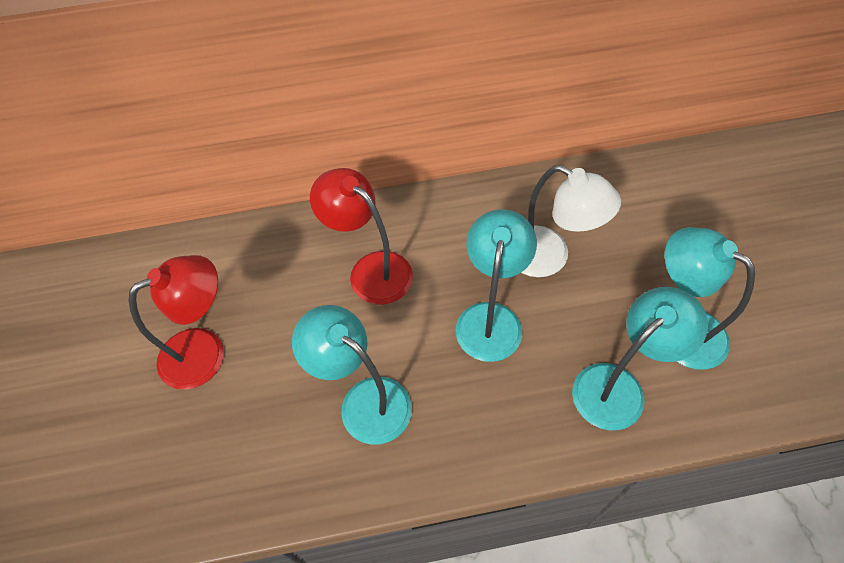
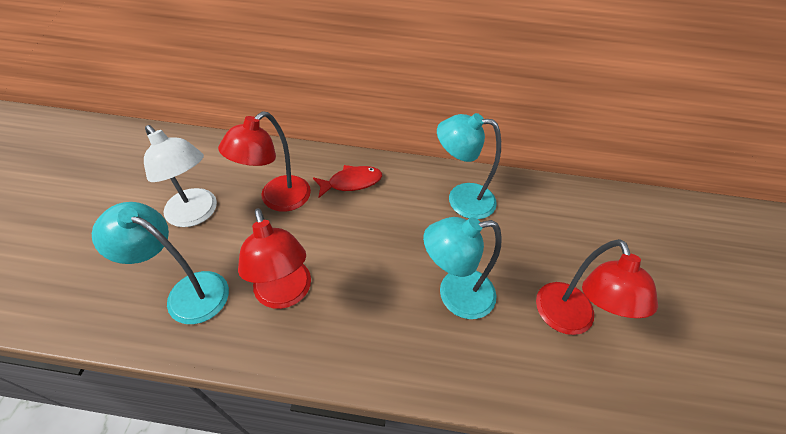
red fish: 0 -> 1
red lamp: 2 -> 3
turquoise lamp: 4 -> 3

